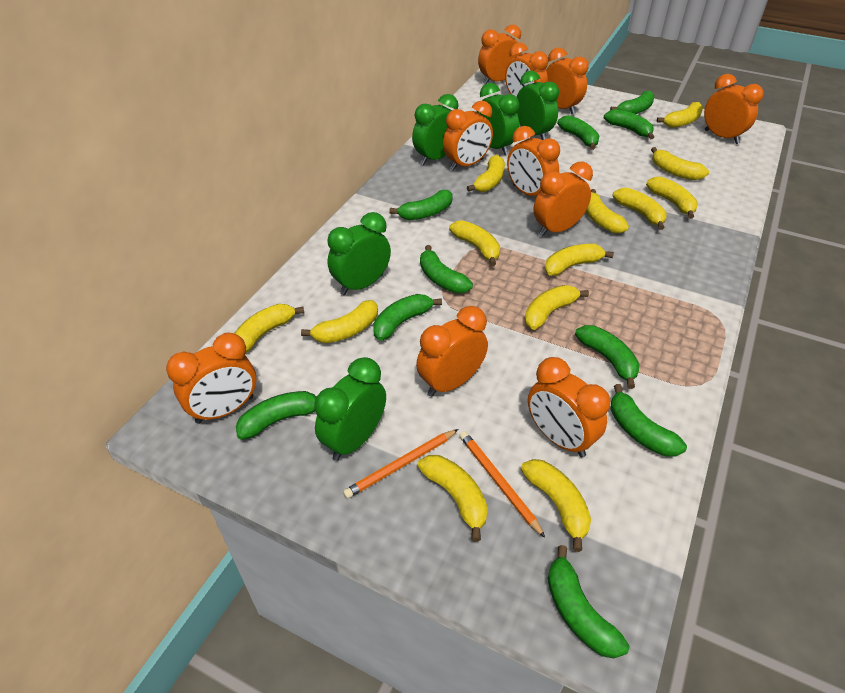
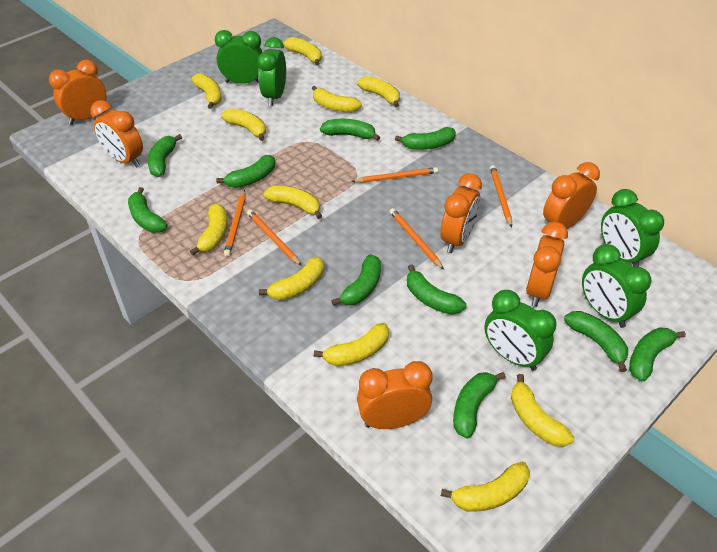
orange clock: 10 -> 6
orange pencil: 2 -> 5
yellow banana: 13 -> 11

